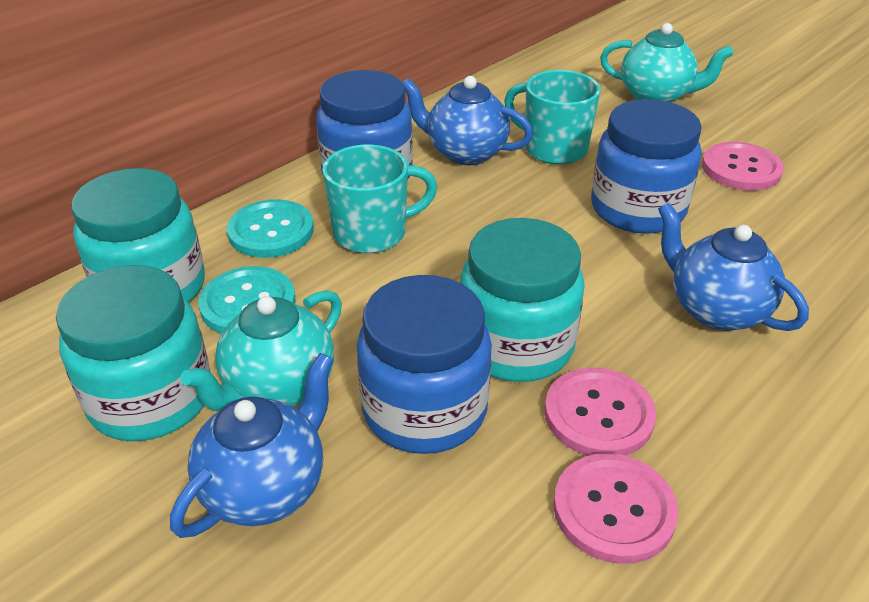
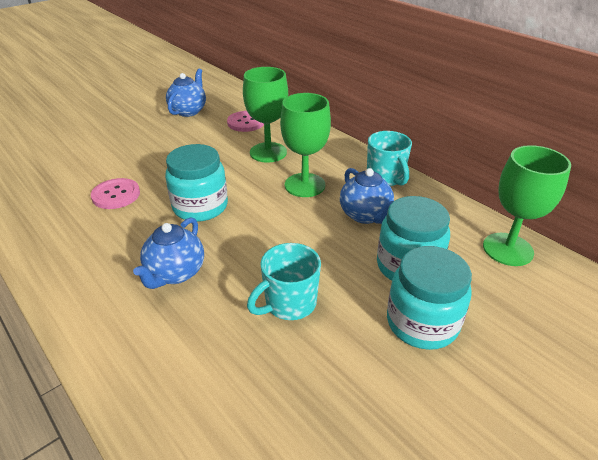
blue jar: 3 -> 0
green goblet: 0 -> 3
pink button: 3 -> 2
turquoise button: 2 -> 0
turquoise teapot: 2 -> 0

